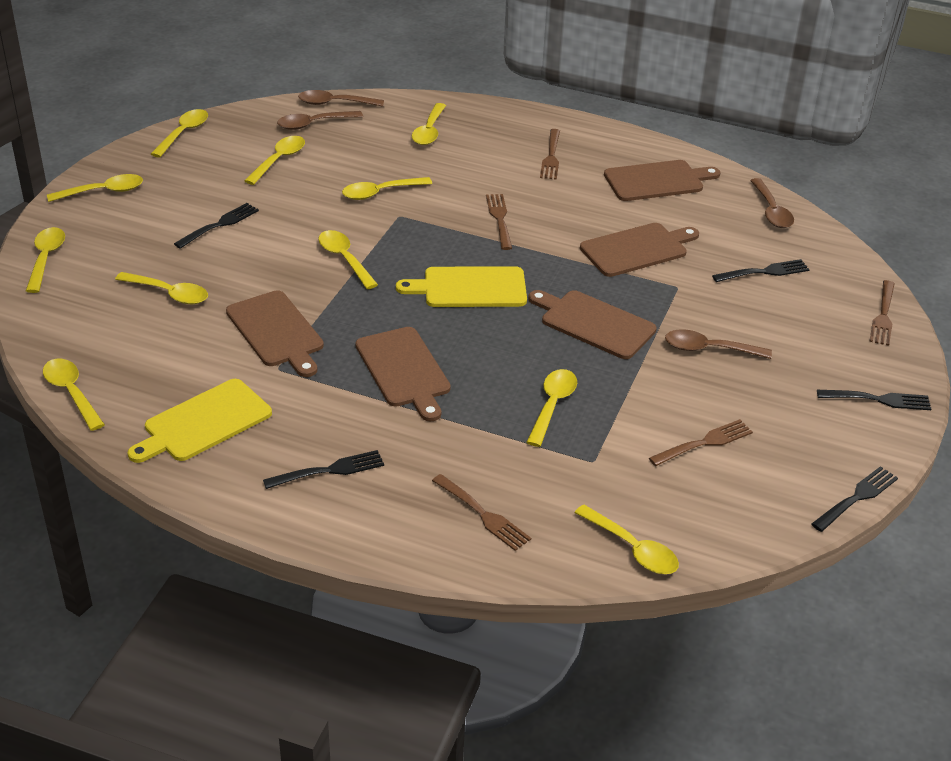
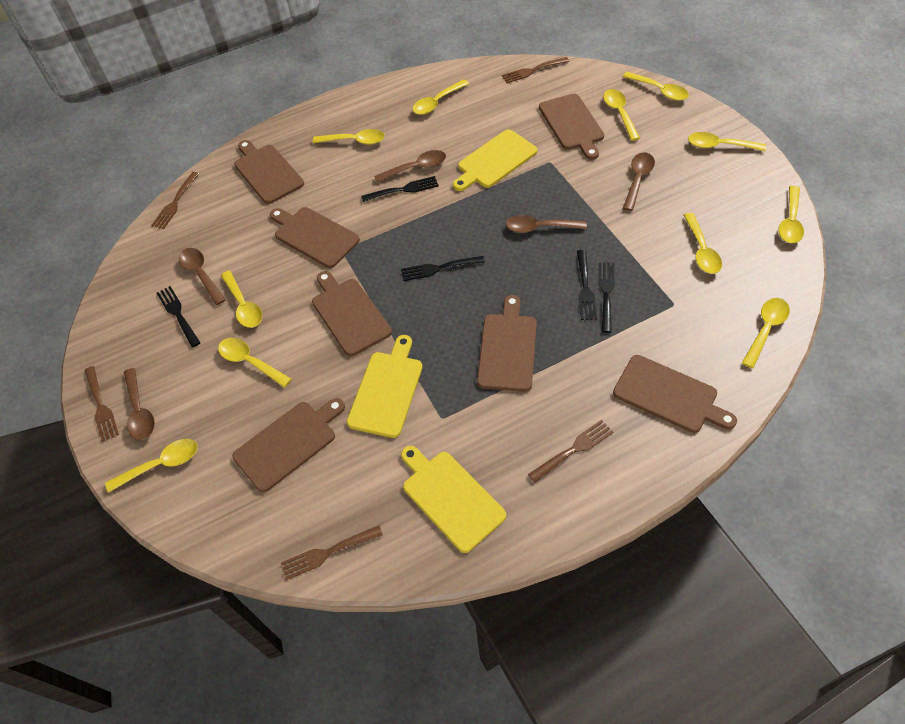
brown cutting board: 5 -> 7
brown spoon: 4 -> 5
yellow cutting board: 2 -> 3

